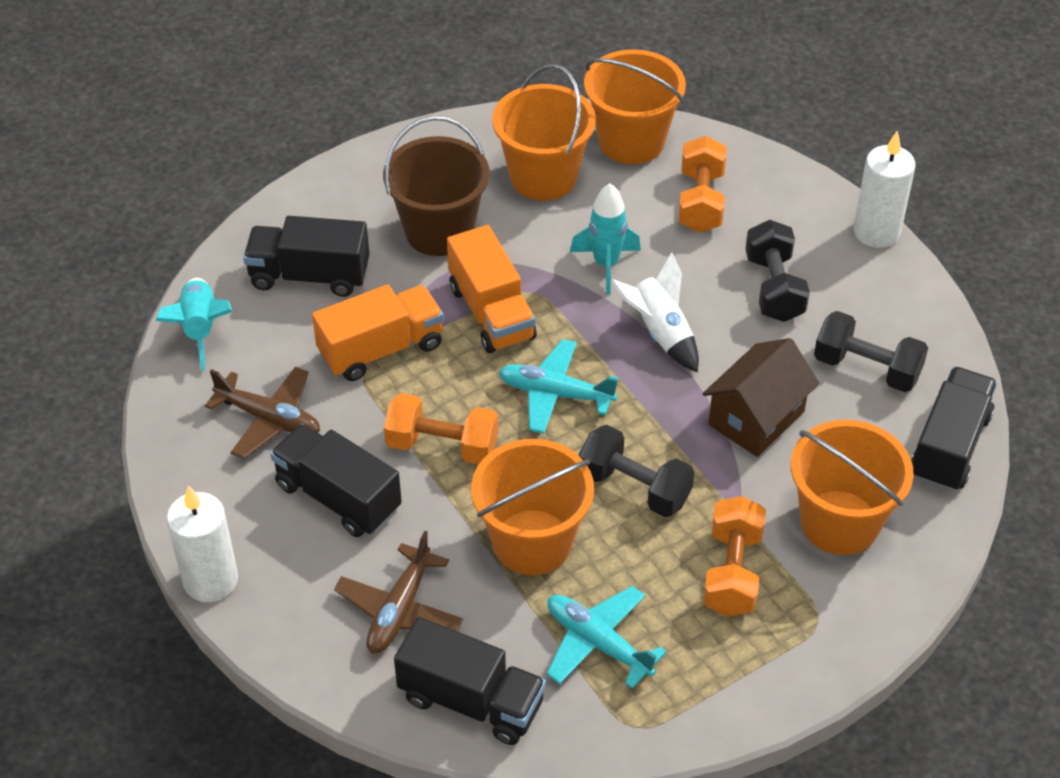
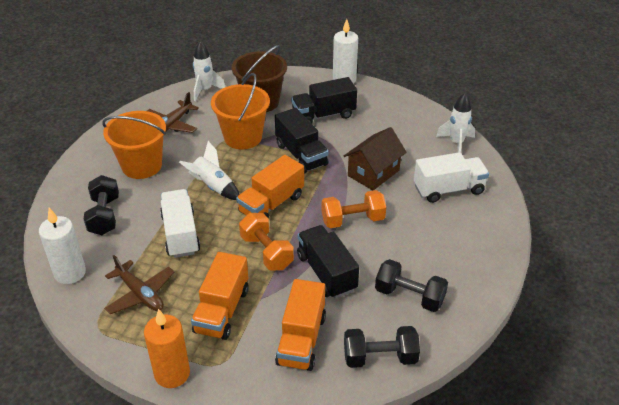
black truck: 4 -> 3
orange bucket: 4 -> 2
orange candle: 0 -> 1
orange dumbbell: 3 -> 2
orange truck: 2 -> 3
turquoise plane: 2 -> 0
turquoise rocket: 2 -> 0
white rocket: 1 -> 3
white truck: 0 -> 2

